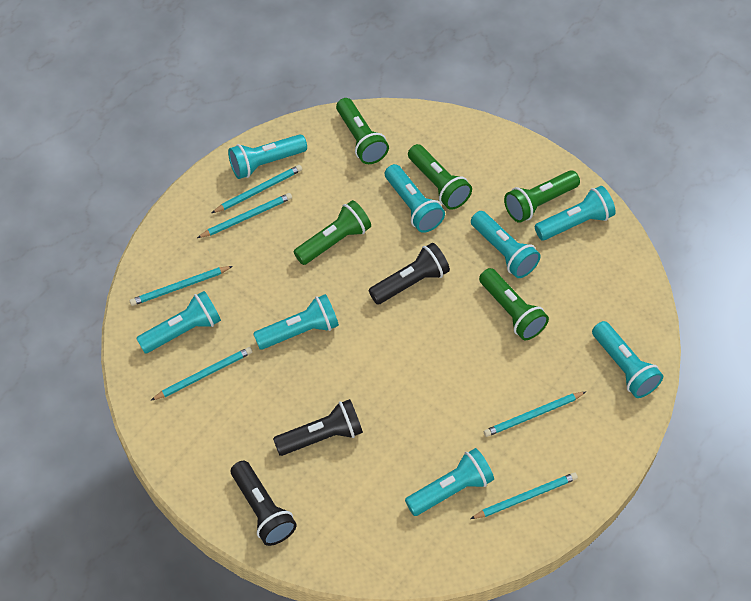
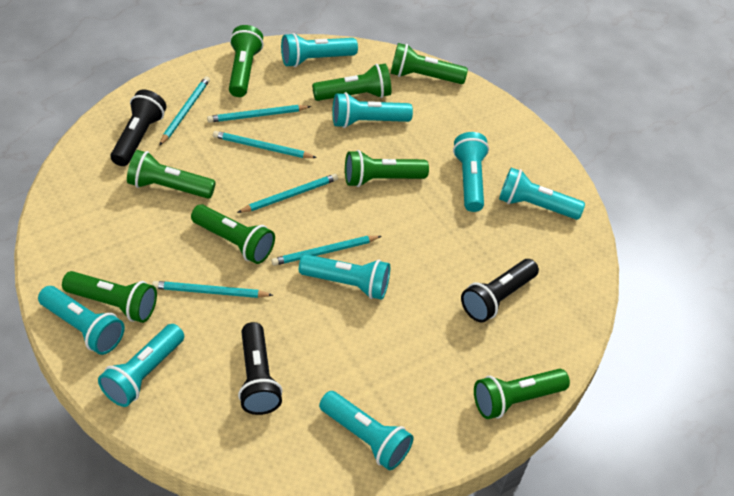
green flashlight: 5 -> 8

